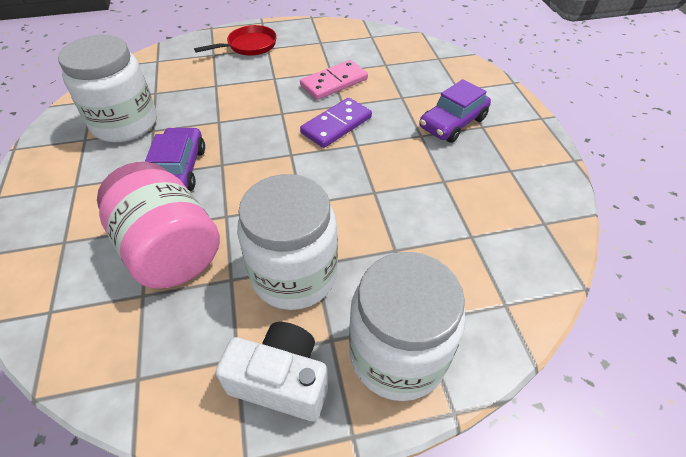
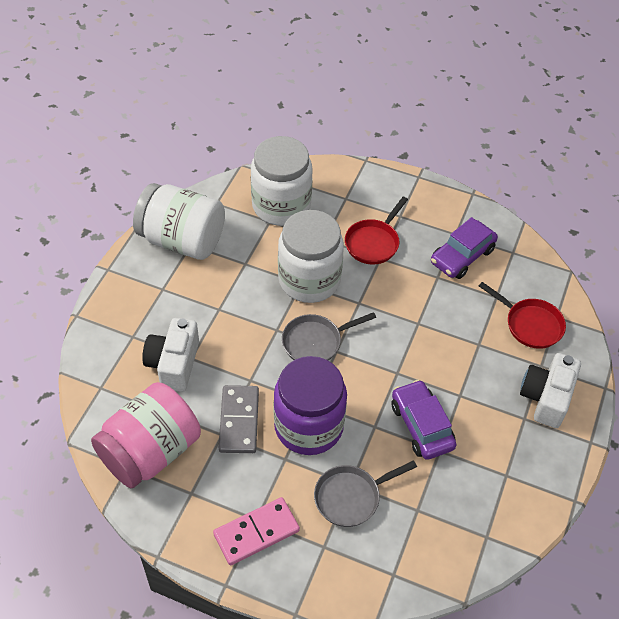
grey domino: 0 -> 1
grey pan: 0 -> 2
purple domino: 1 -> 0
purple jar: 0 -> 1
red pan: 1 -> 2
white camera: 1 -> 2

